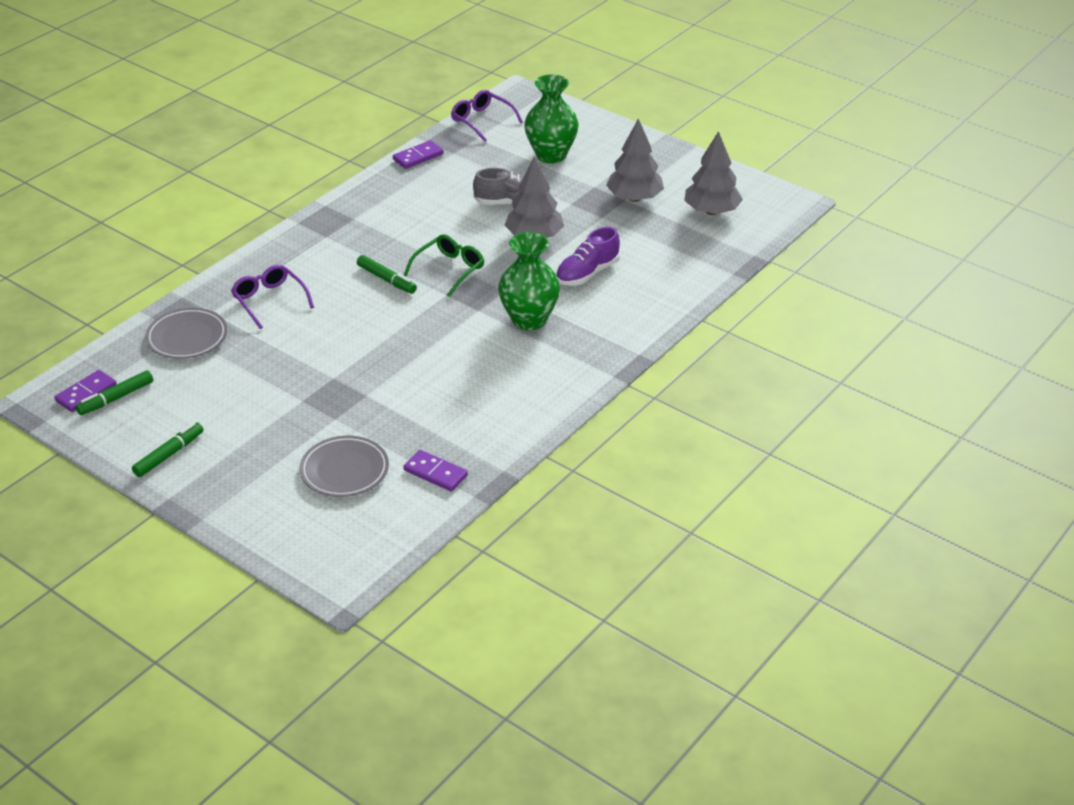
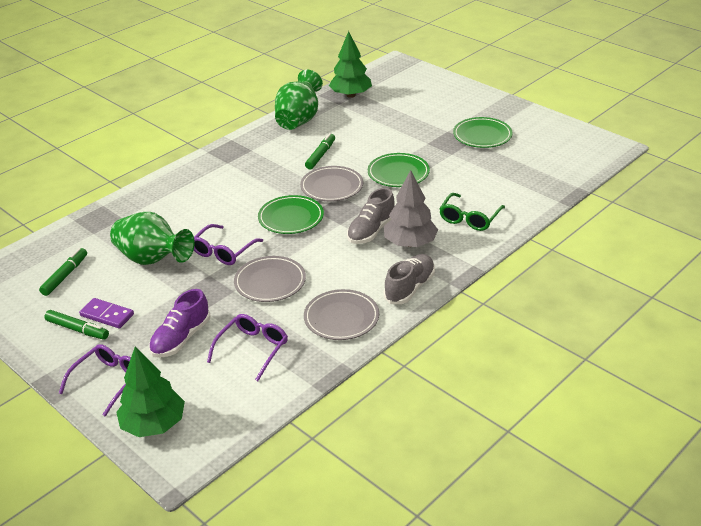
green plate: 0 -> 3
green tree: 0 -> 2
grey plate: 2 -> 3
grey shoe: 1 -> 2
grey tree: 3 -> 1
purple domino: 3 -> 1
purple glasses: 2 -> 3

